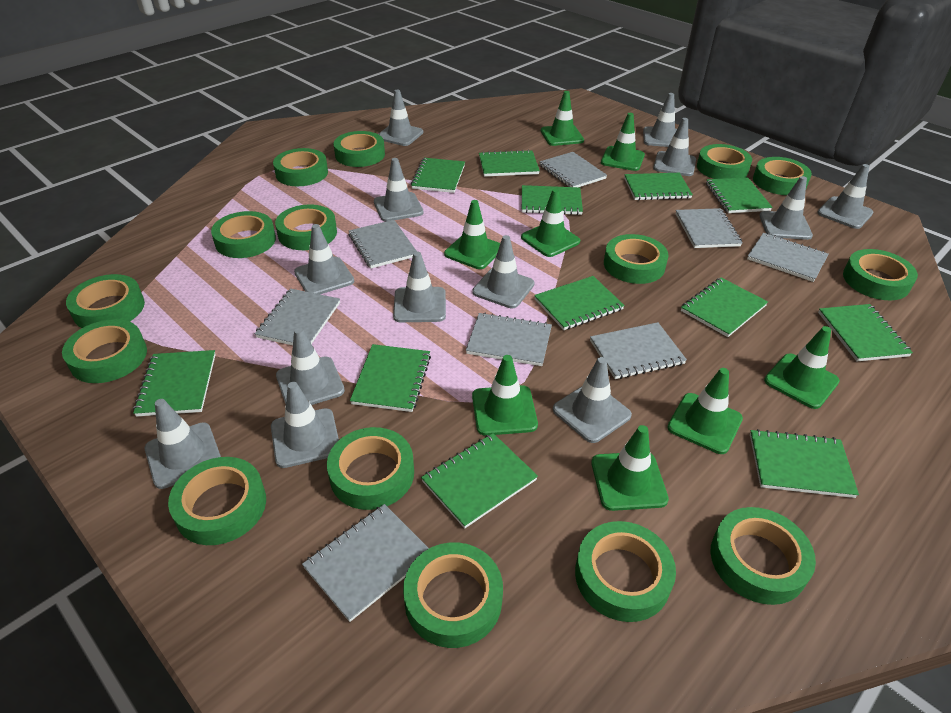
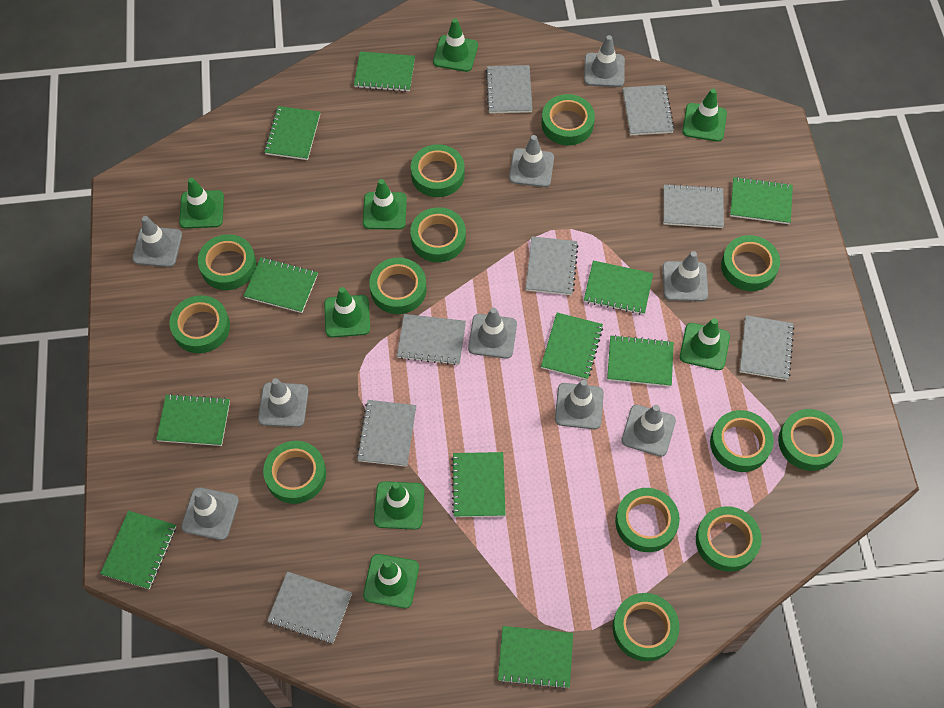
green notebook: 12 -> 11
green tape: 15 -> 13
grey traffic cone: 13 -> 9

